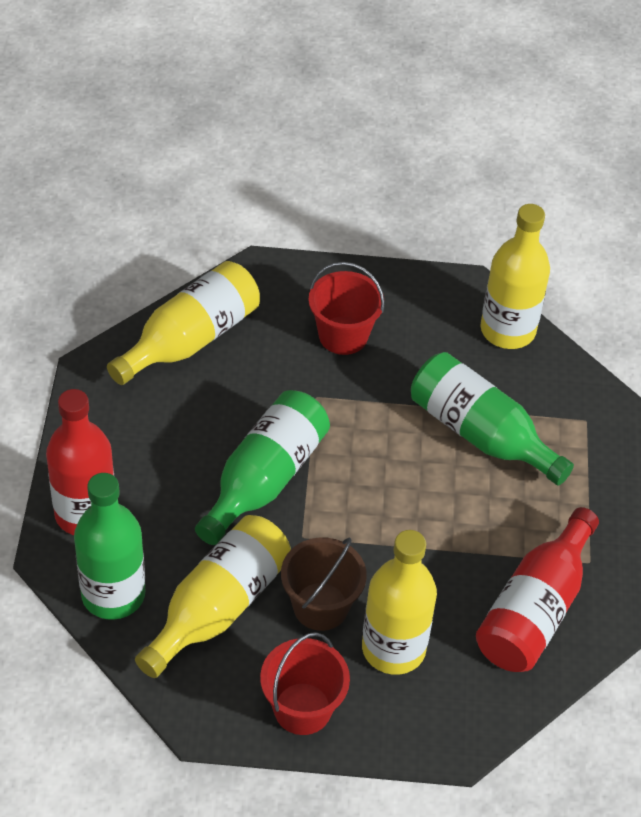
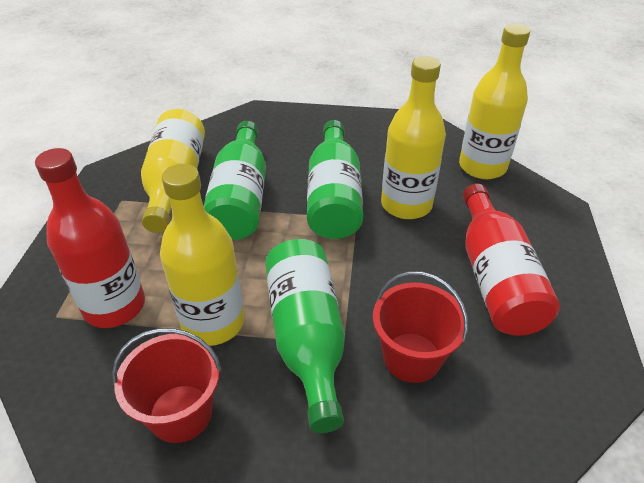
brown bucket: 1 -> 0

